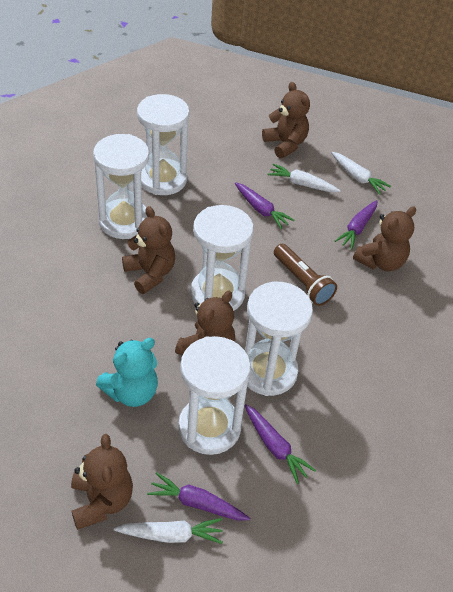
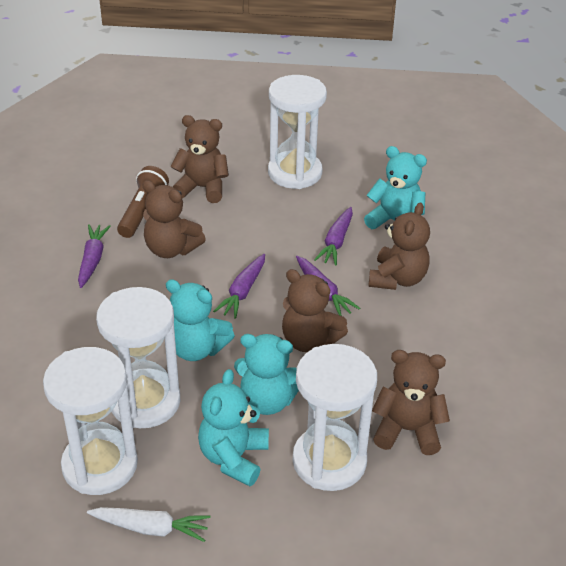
turquoise teddy bear: 1 -> 4
white carrot: 3 -> 1
white hourglass: 5 -> 4

